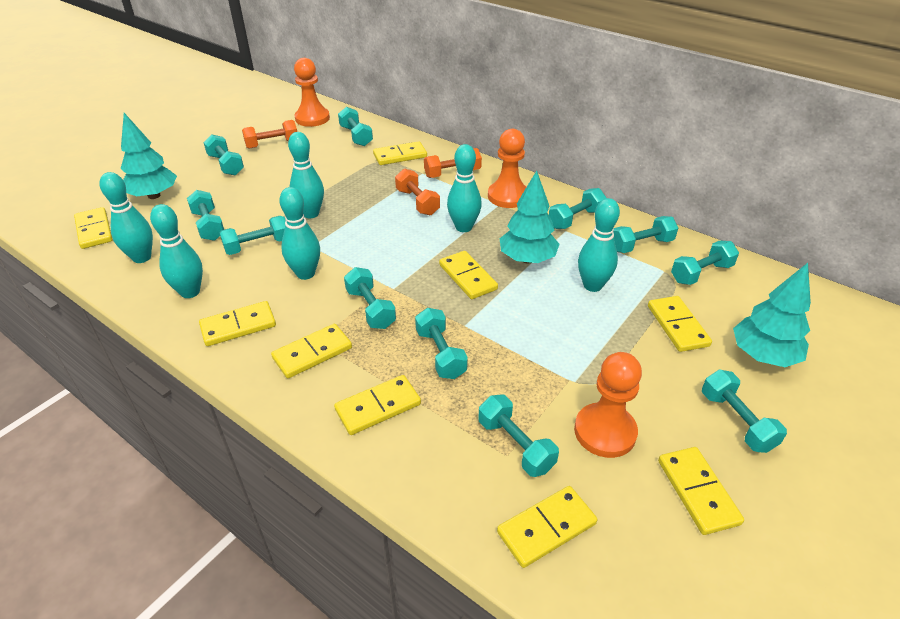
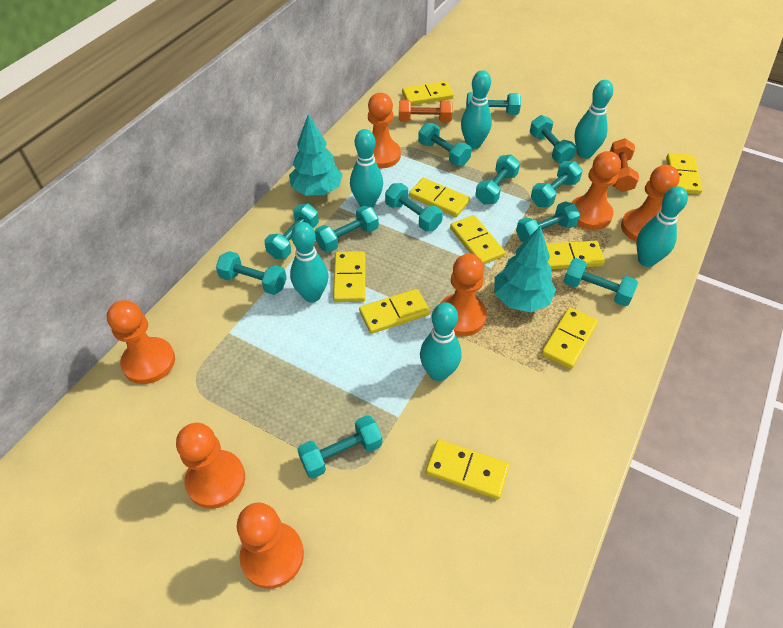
orange dumbbell: 3 -> 2
orange pawn: 3 -> 7
turquoise dumbbell: 11 -> 12
turquoise tree: 3 -> 2

